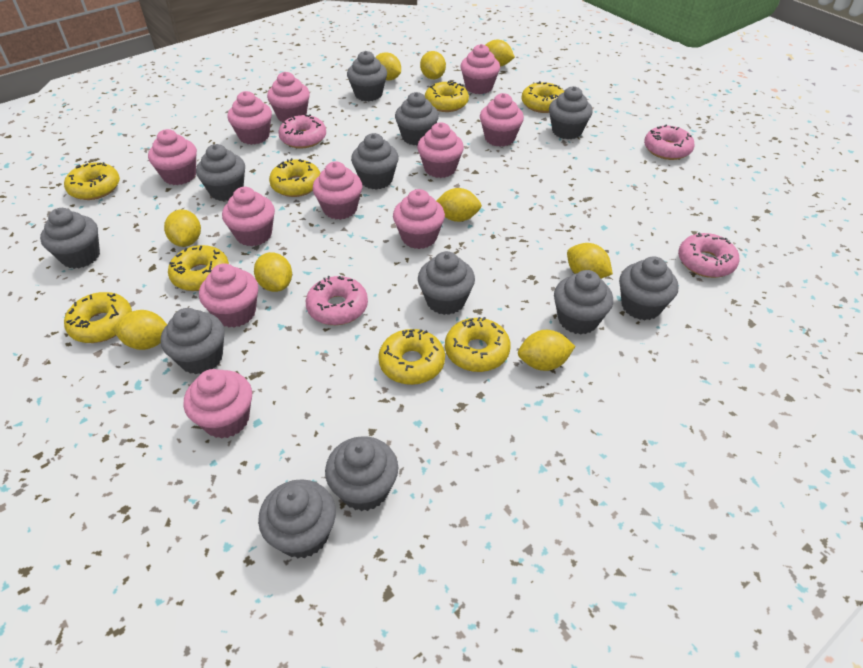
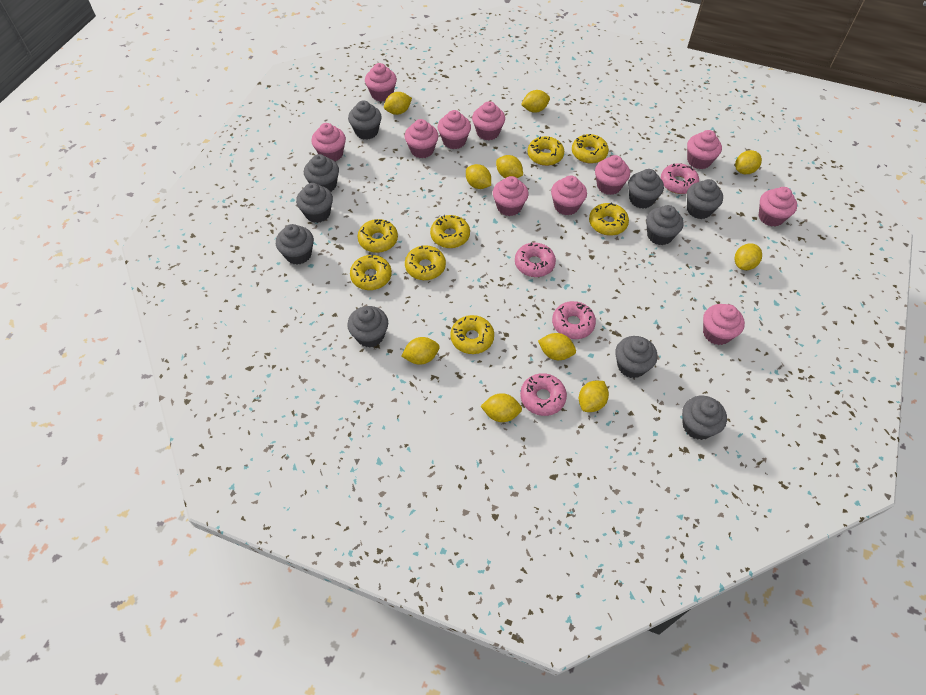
grey cupcake: 12 -> 10
yellow lemon: 9 -> 10

